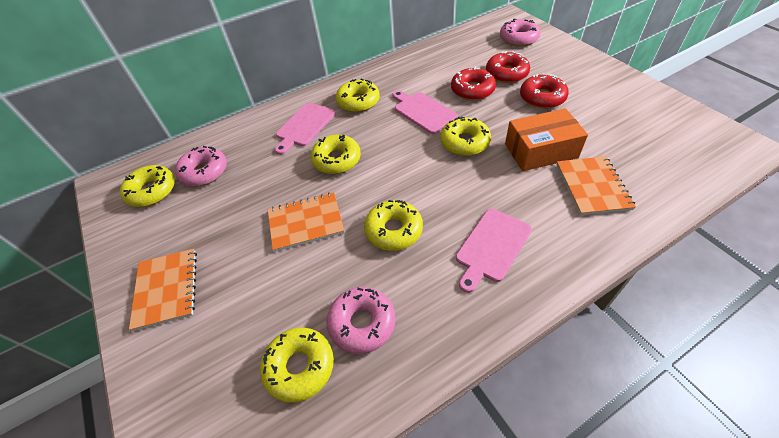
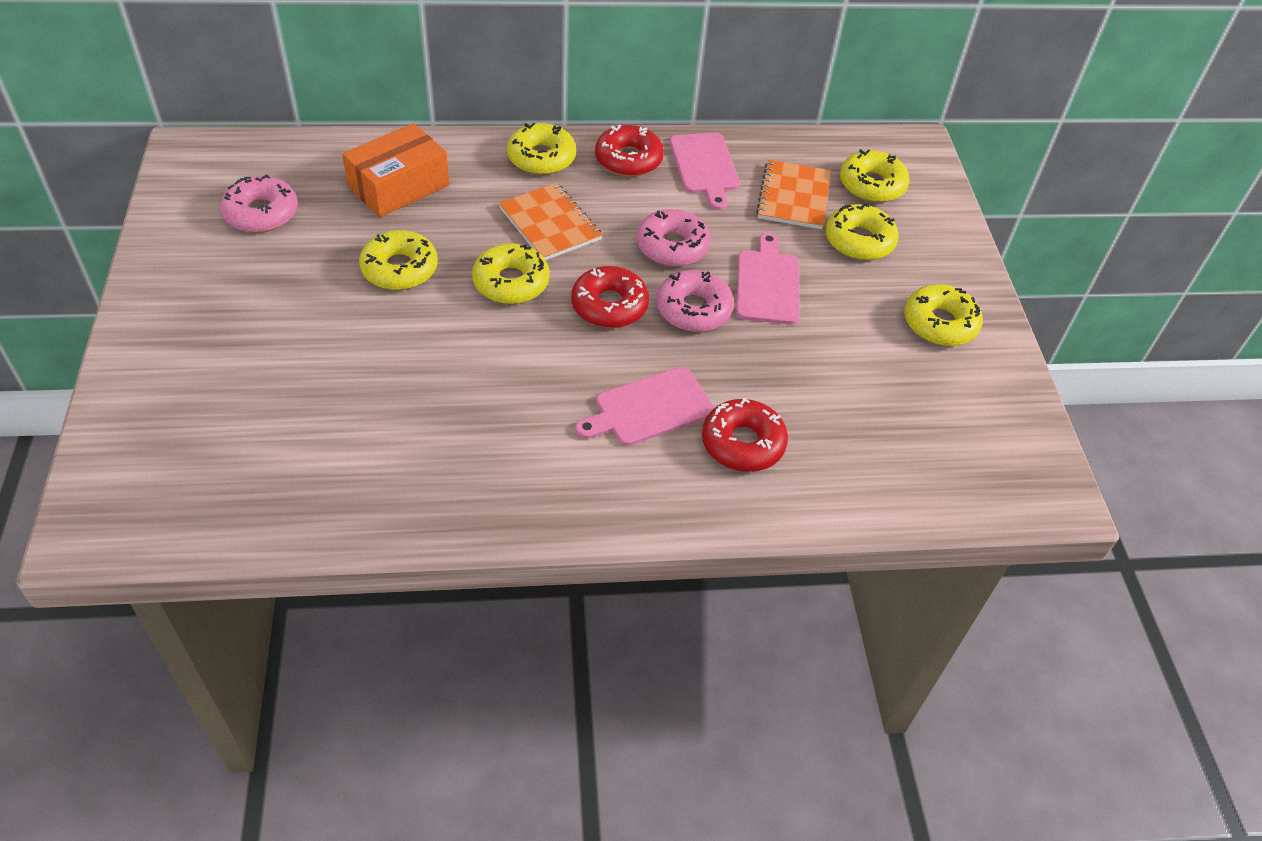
orange notebook: 3 -> 2

